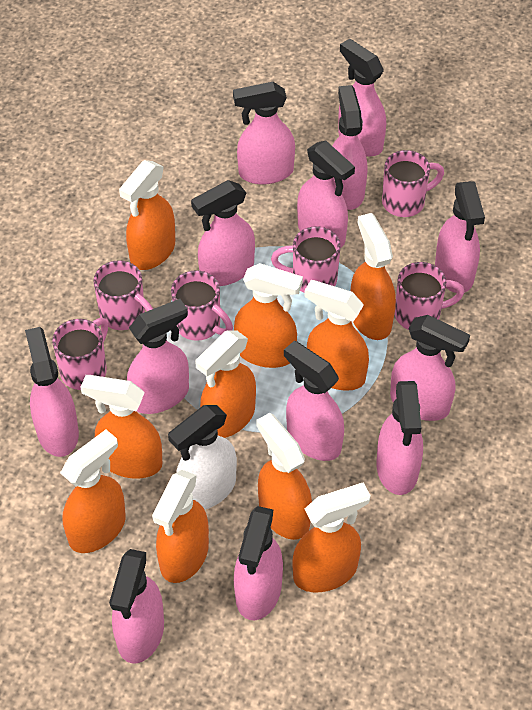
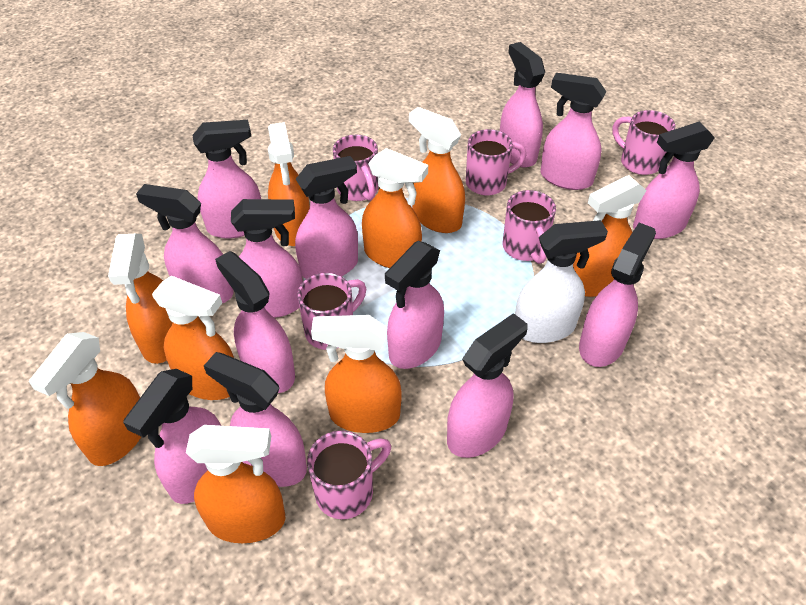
orange spray bottle: 10 -> 9

